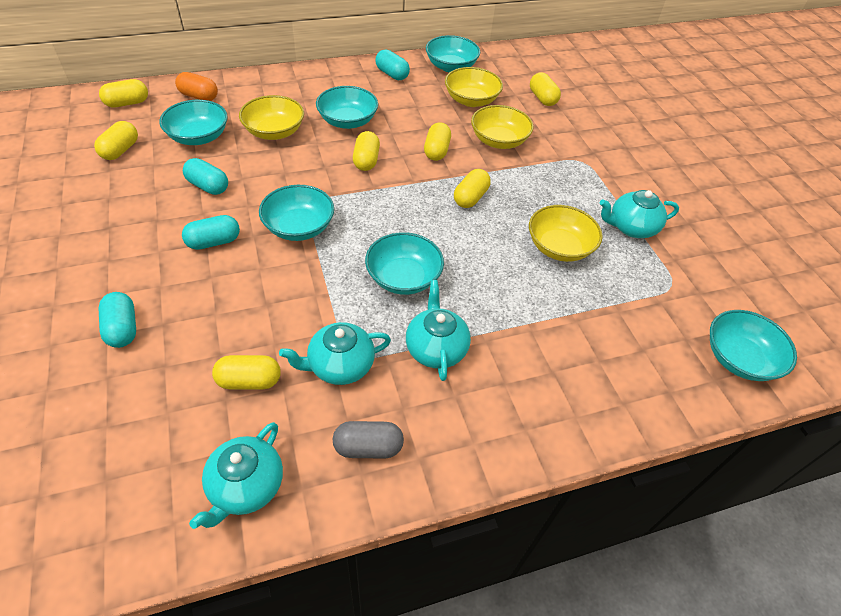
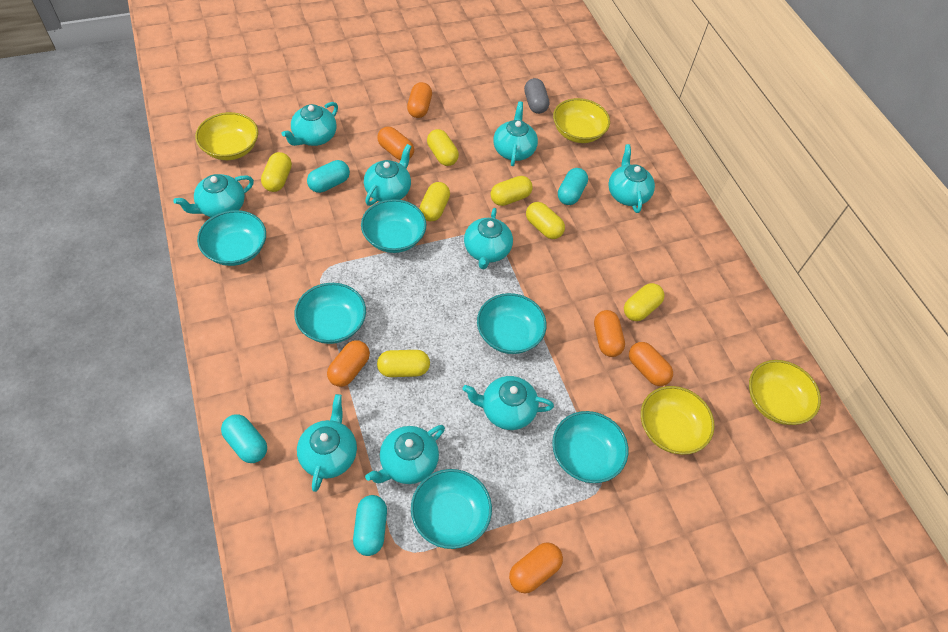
orange capsule: 1 -> 6
turquoise teapot: 4 -> 9

